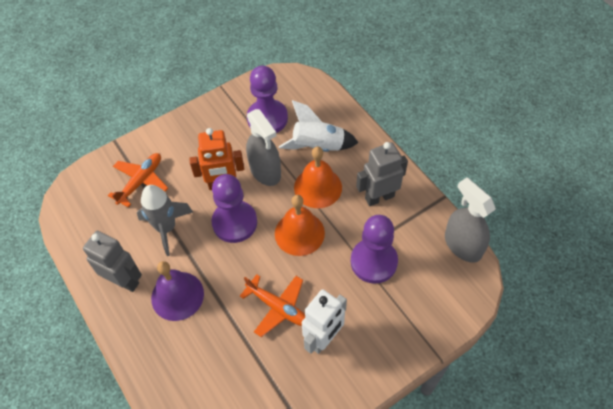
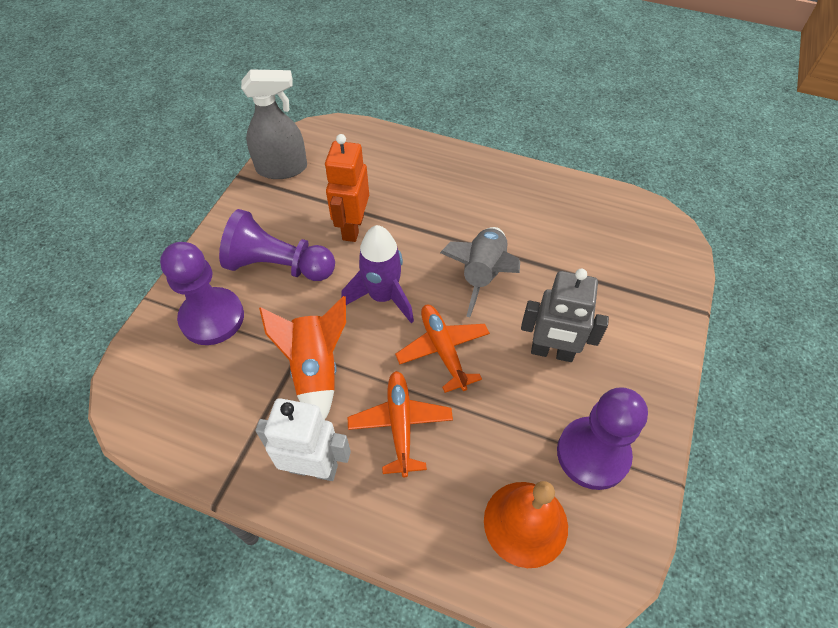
grey robot: 2 -> 1
grey spray bottle: 2 -> 1
orange bell: 2 -> 1
orange rocket: 0 -> 1
purple bell: 1 -> 0
purple rocket: 0 -> 1
white rocket: 1 -> 0

